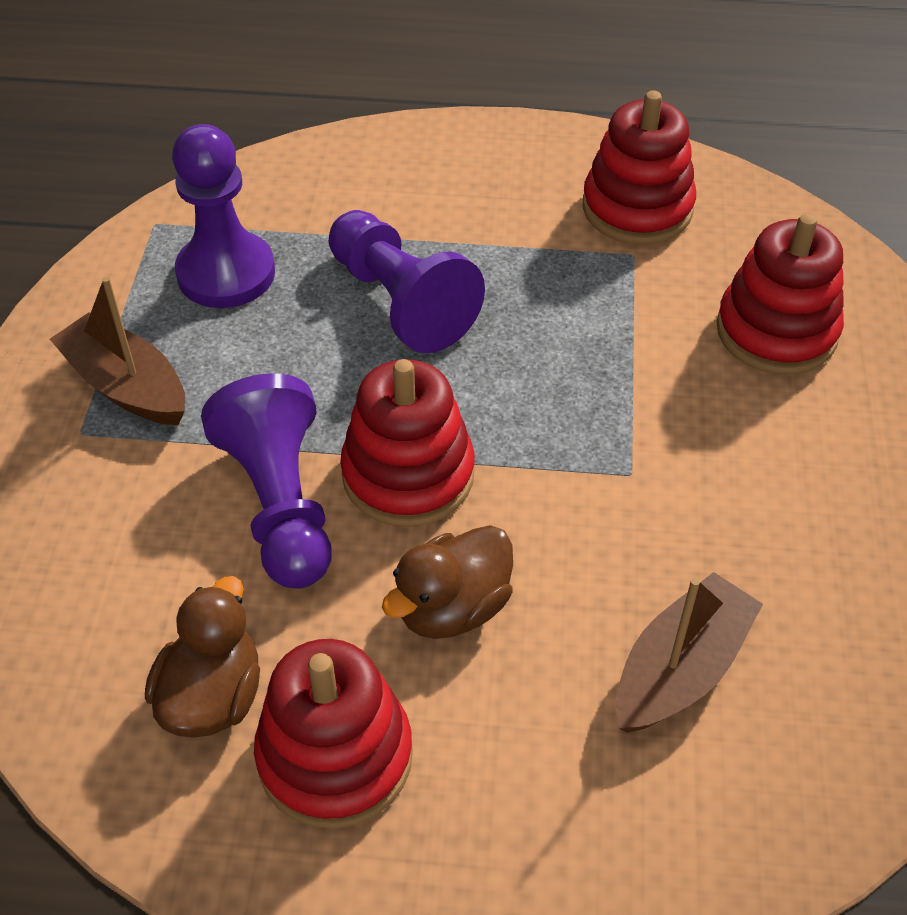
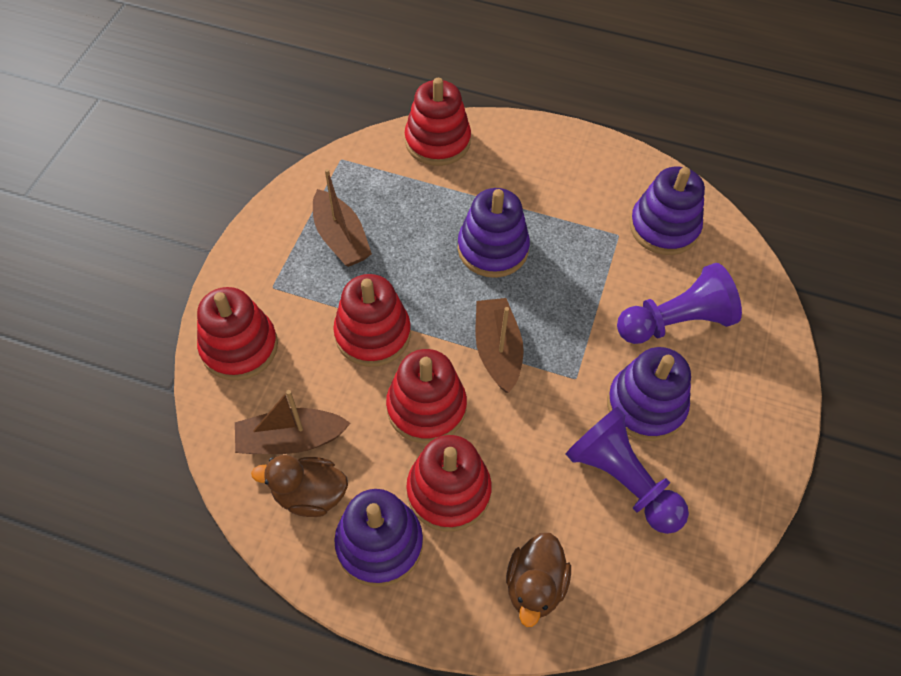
brown boat: 2 -> 3
purple pawn: 3 -> 2
purple stacking toy: 0 -> 4
red stacking toy: 4 -> 5

